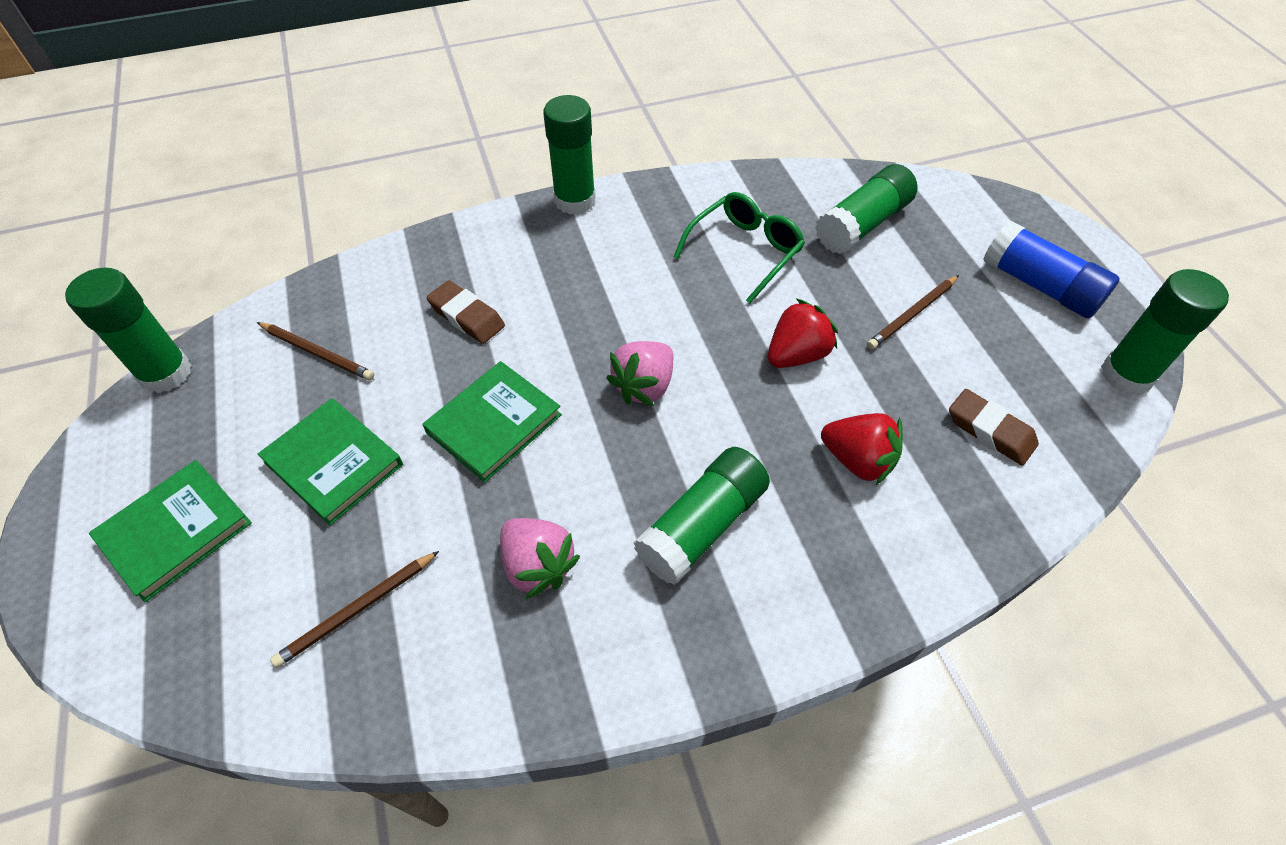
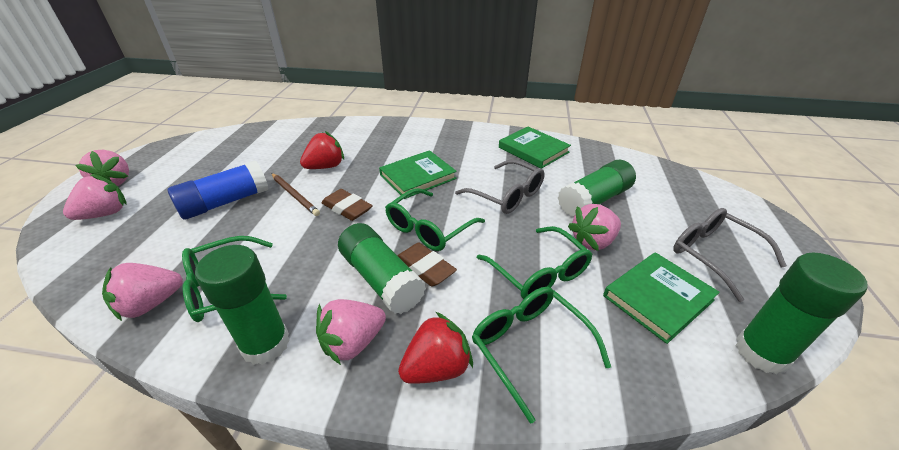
brown pencil: 3 -> 1
green glasses: 1 -> 4
green glue stick: 5 -> 4
grey glasses: 0 -> 2
pink strawberry: 2 -> 5

